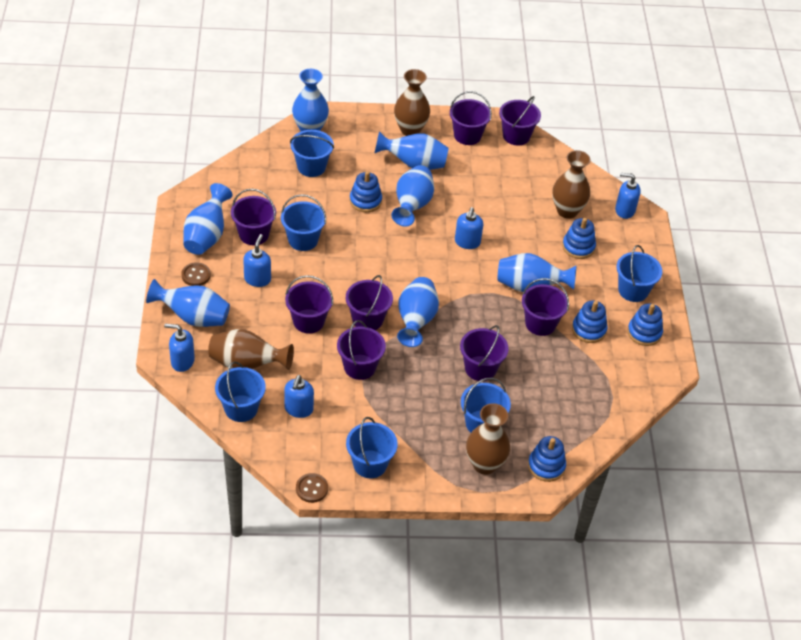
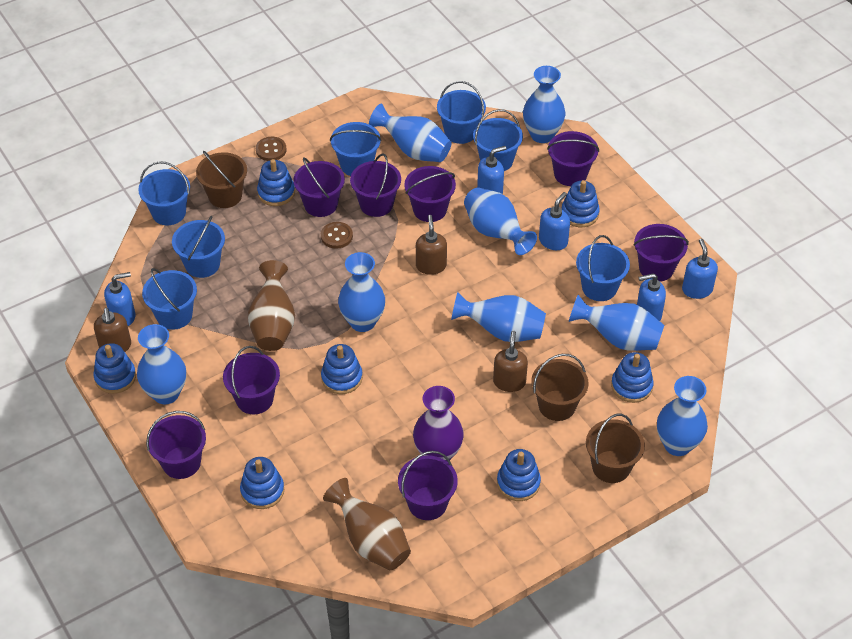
blue bucket: 6 -> 7
blue stacking toy: 5 -> 7
blue vase: 7 -> 8
brown bucket: 0 -> 3
brown soap dispenser: 0 -> 3
brown vase: 4 -> 2
purple vase: 0 -> 1

